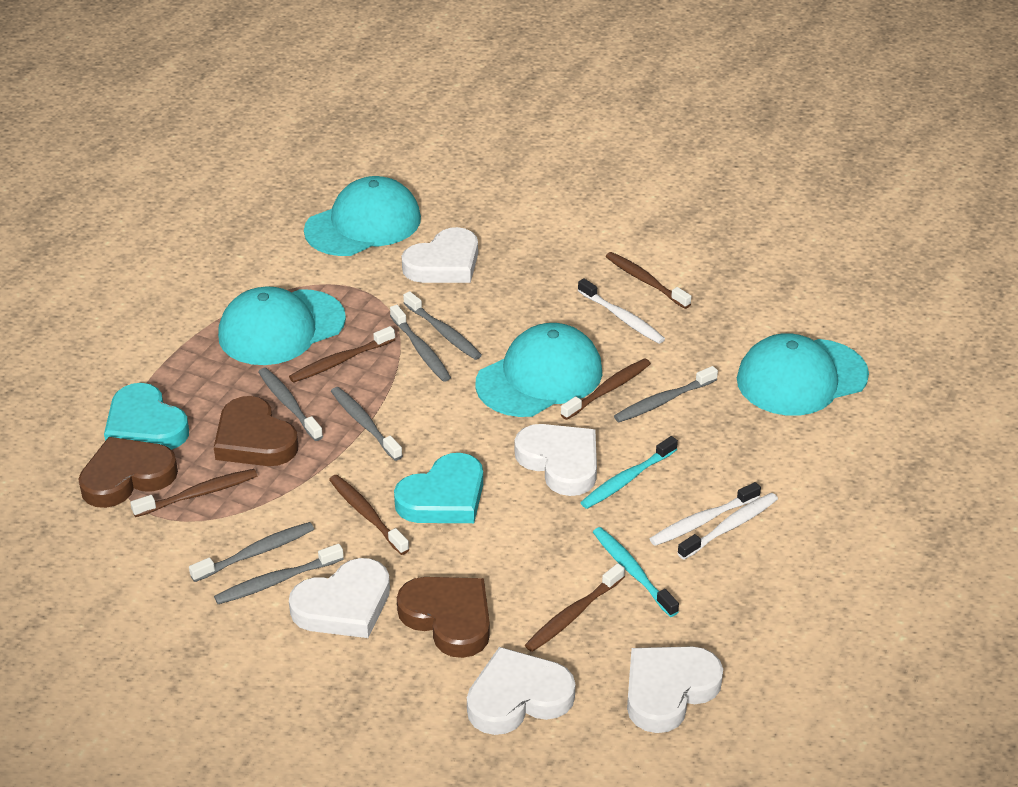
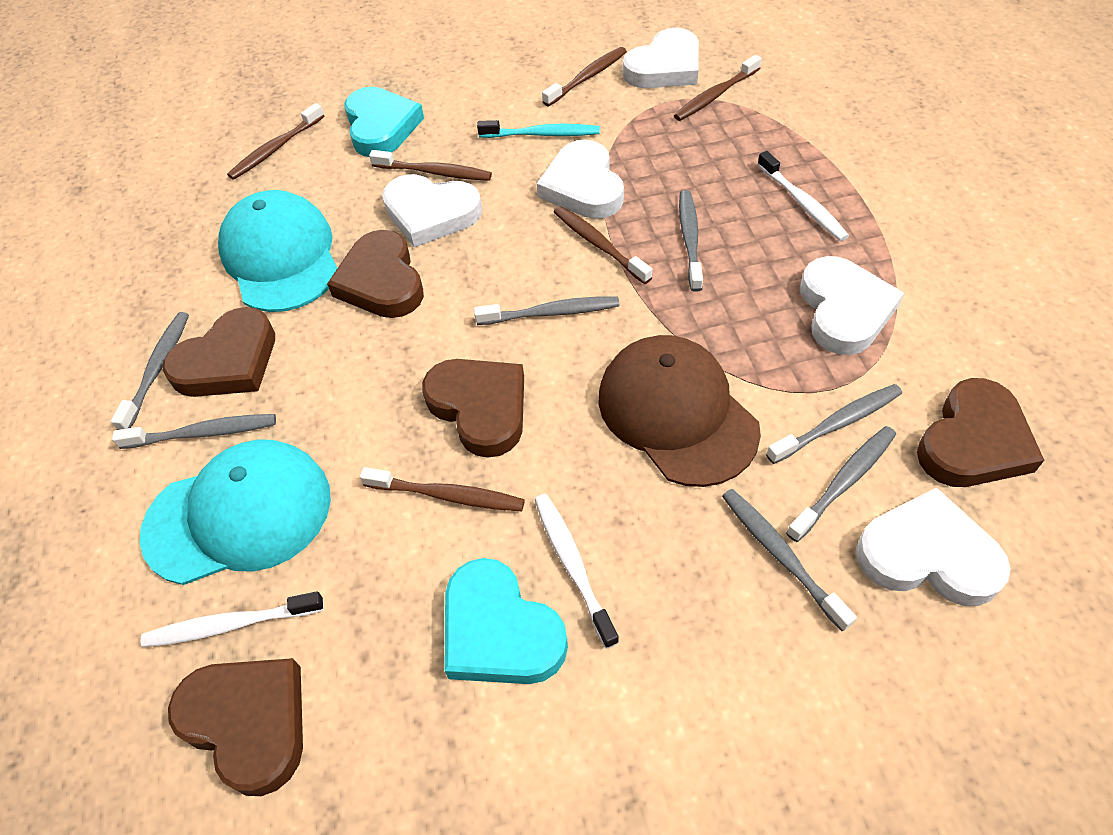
brown cap: 0 -> 1
brown heart: 3 -> 5
turquoise cap: 4 -> 2
turquoise toothbrush: 2 -> 1

